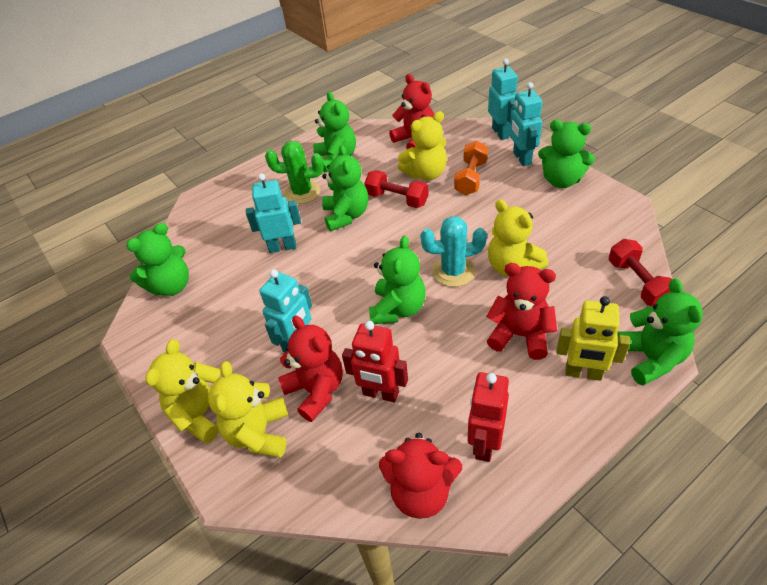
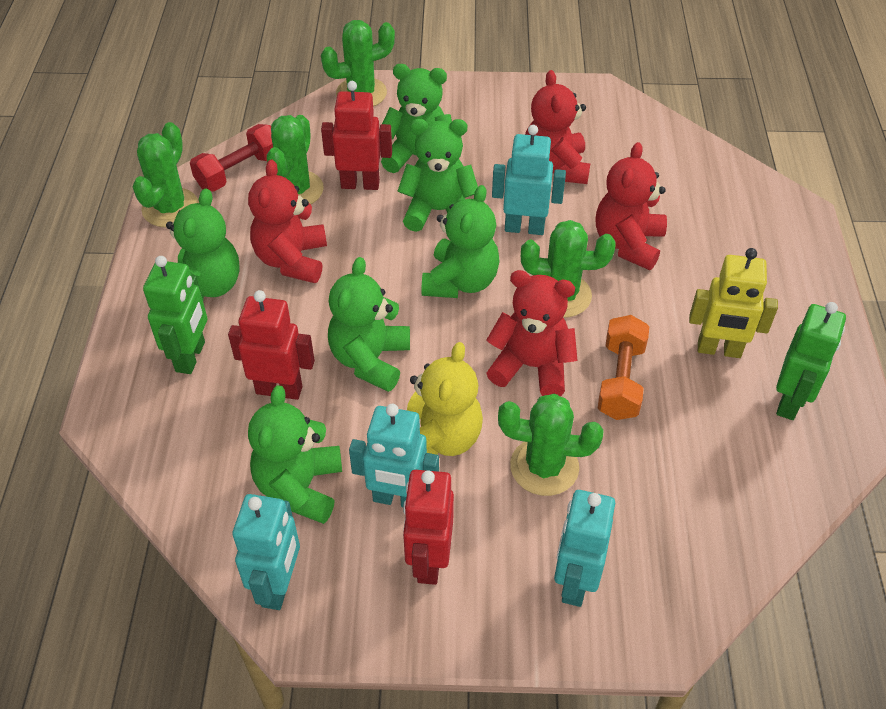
green cactus: 1 -> 5
green robot: 0 -> 2
red dumbbell: 2 -> 1
red robot: 2 -> 3
turquoise cactus: 1 -> 0
yellow teddy bear: 4 -> 1

